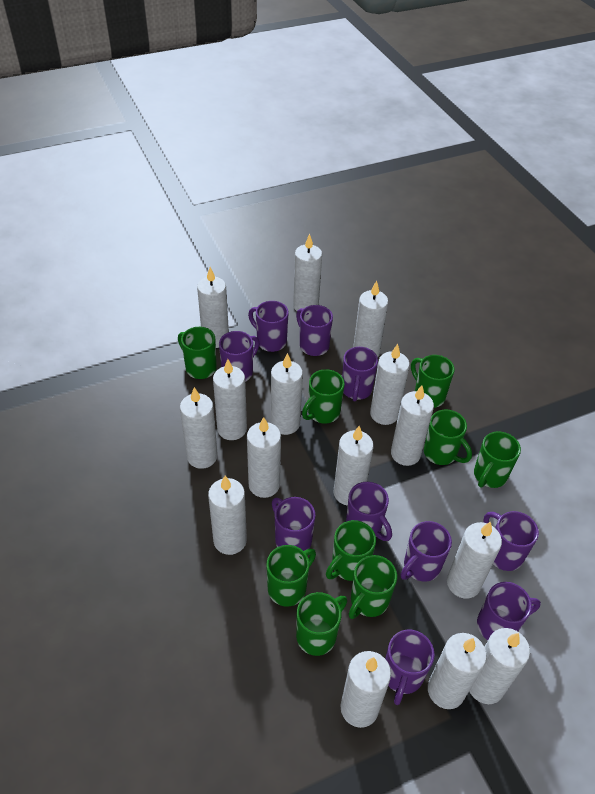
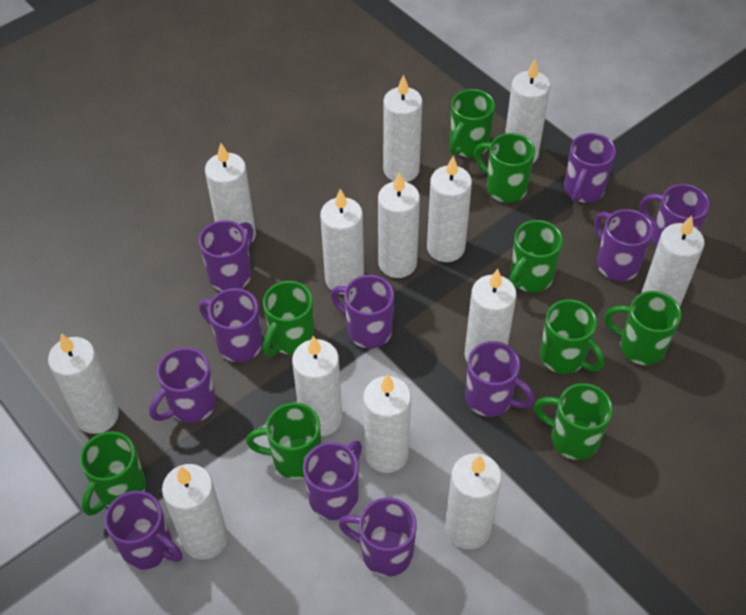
purple mug: 10 -> 11
white candle: 15 -> 13

